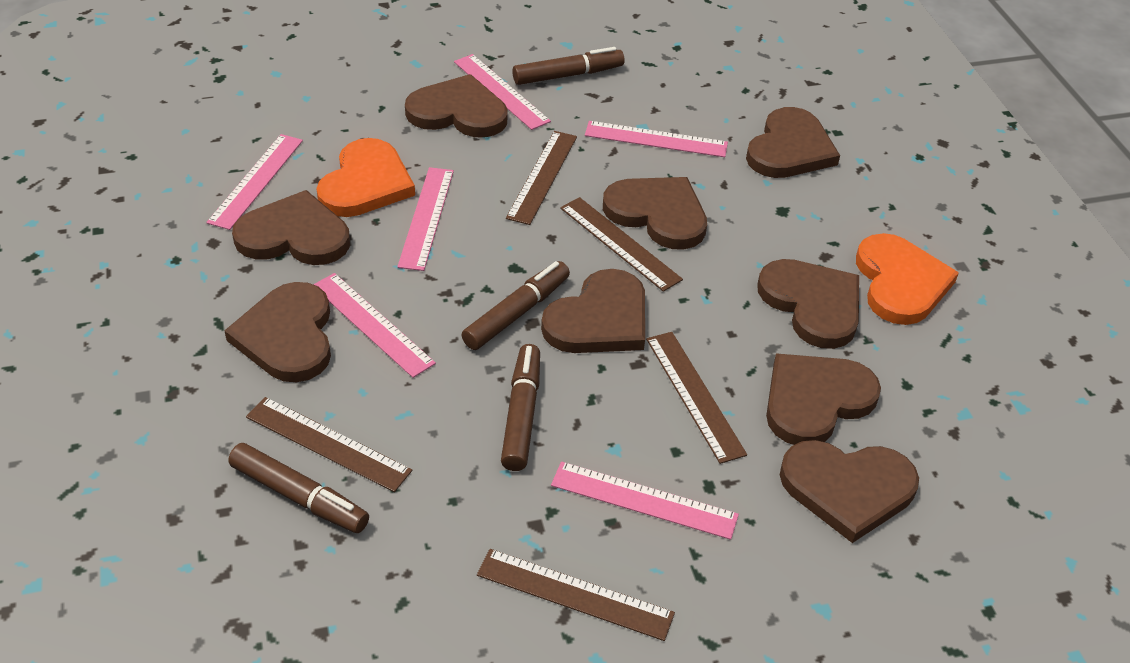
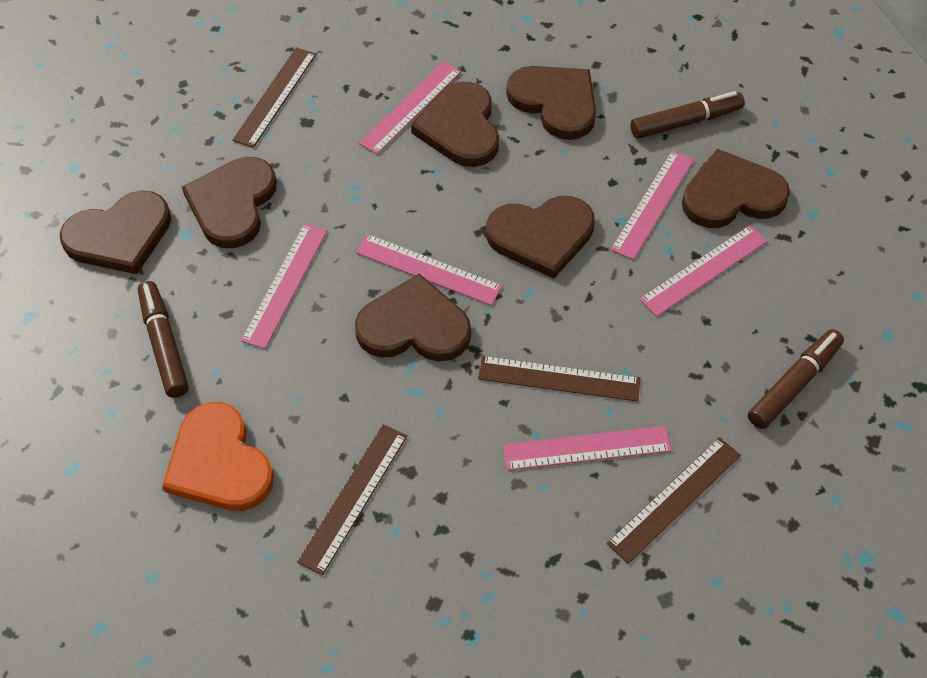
brown heart: 9 -> 7
brown marker: 4 -> 3
brown ruler: 5 -> 4
orange heart: 2 -> 1

